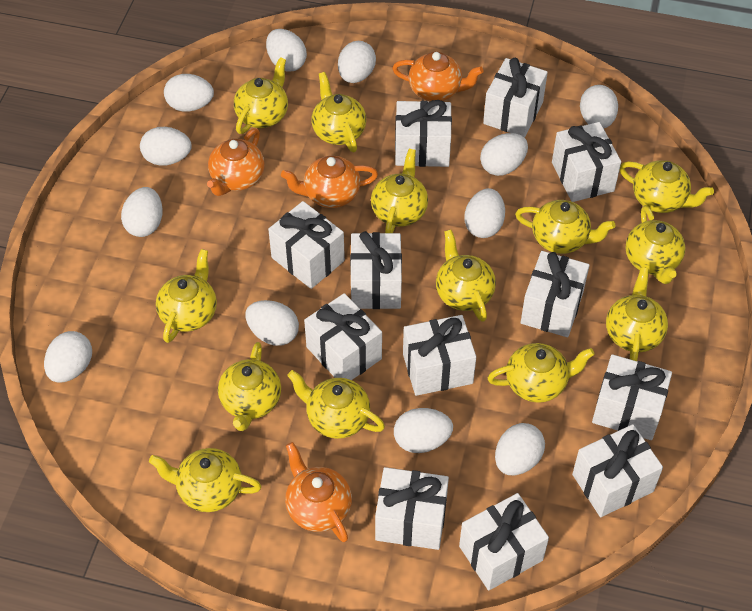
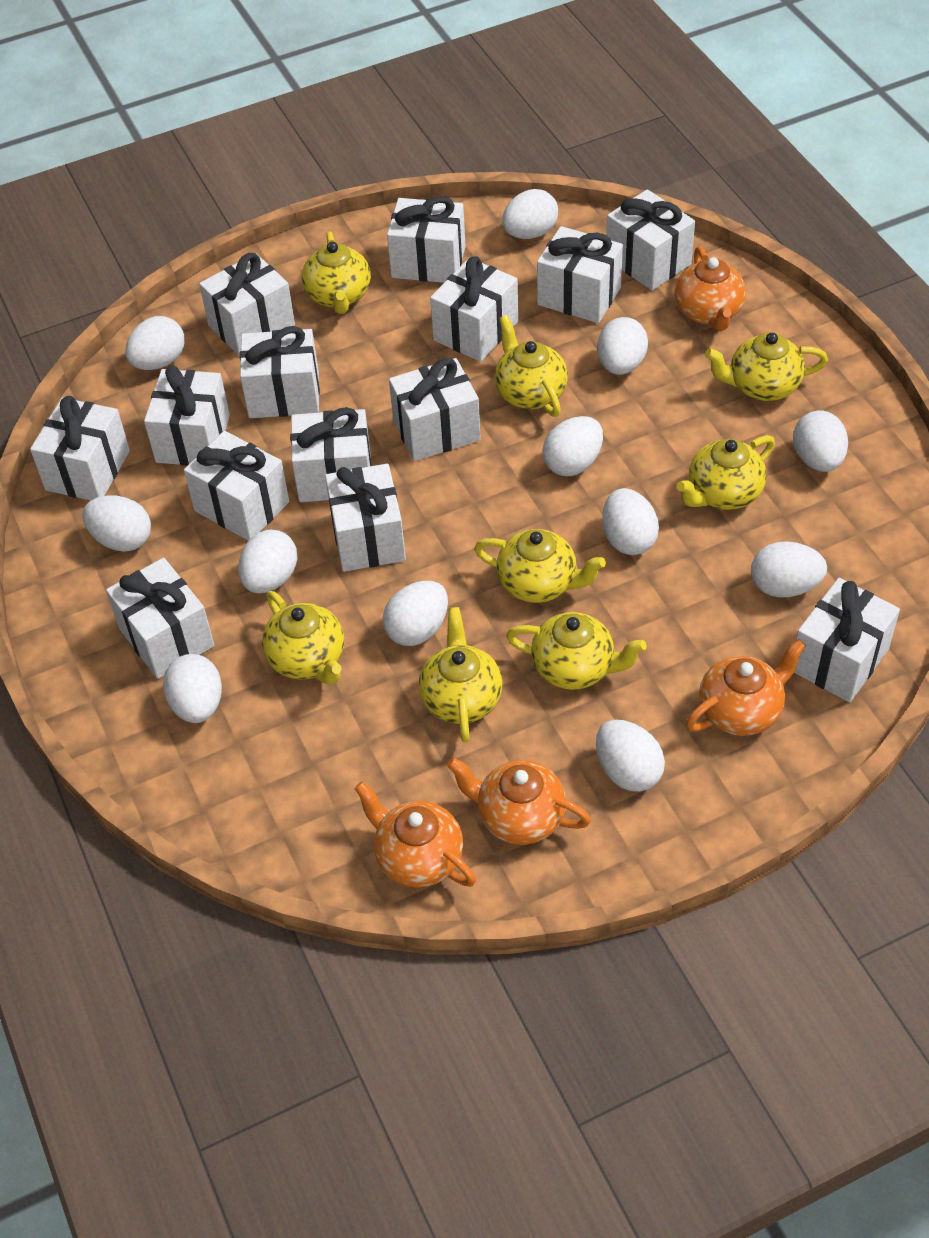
white gift: 12 -> 14
yellow teapot: 13 -> 8

